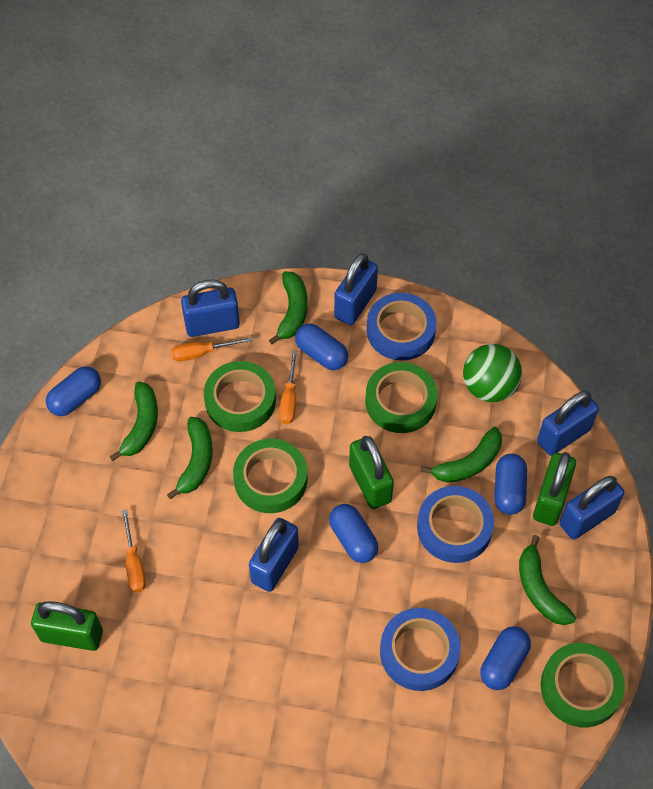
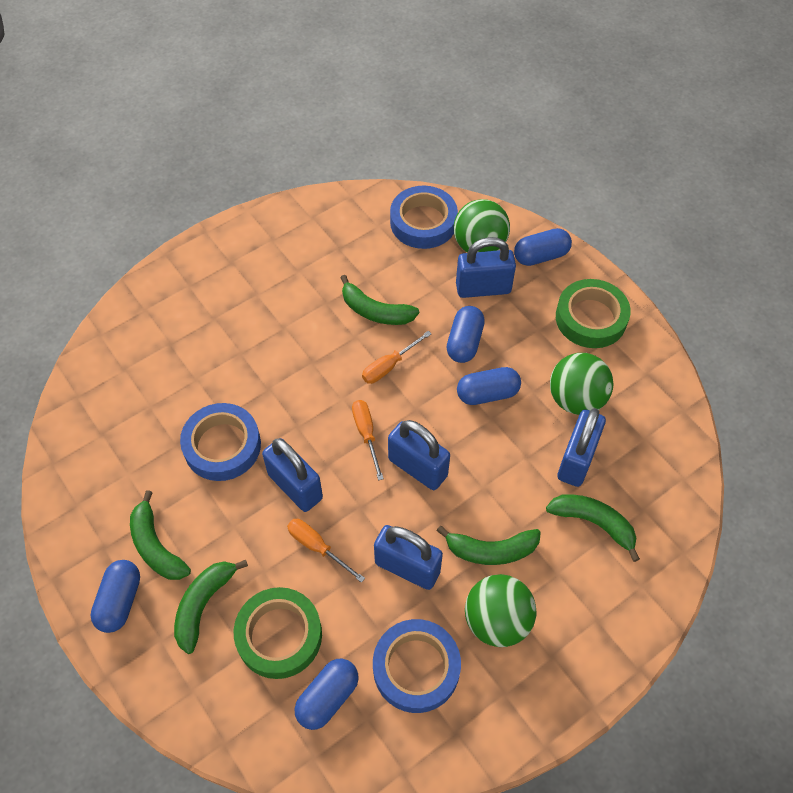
green ball: 1 -> 3
green padlock: 3 -> 0
green tape: 4 -> 2

